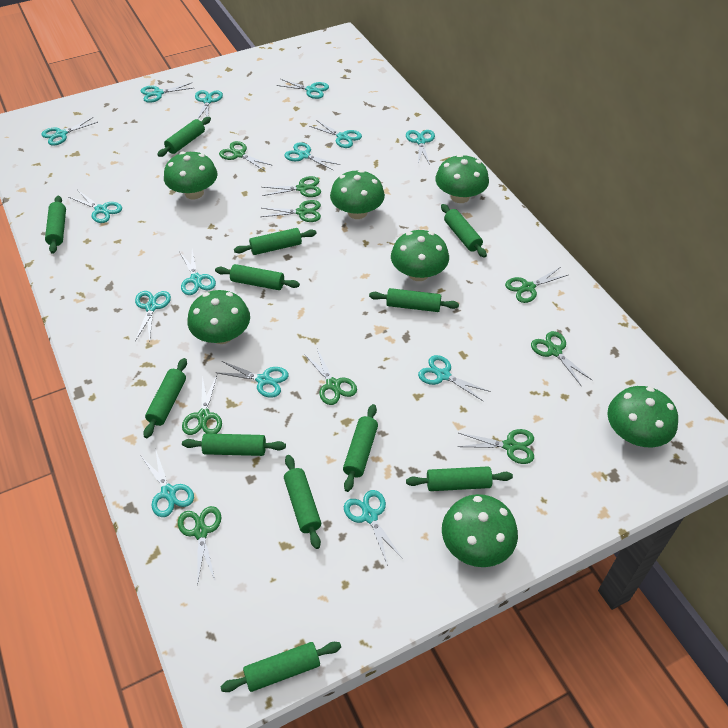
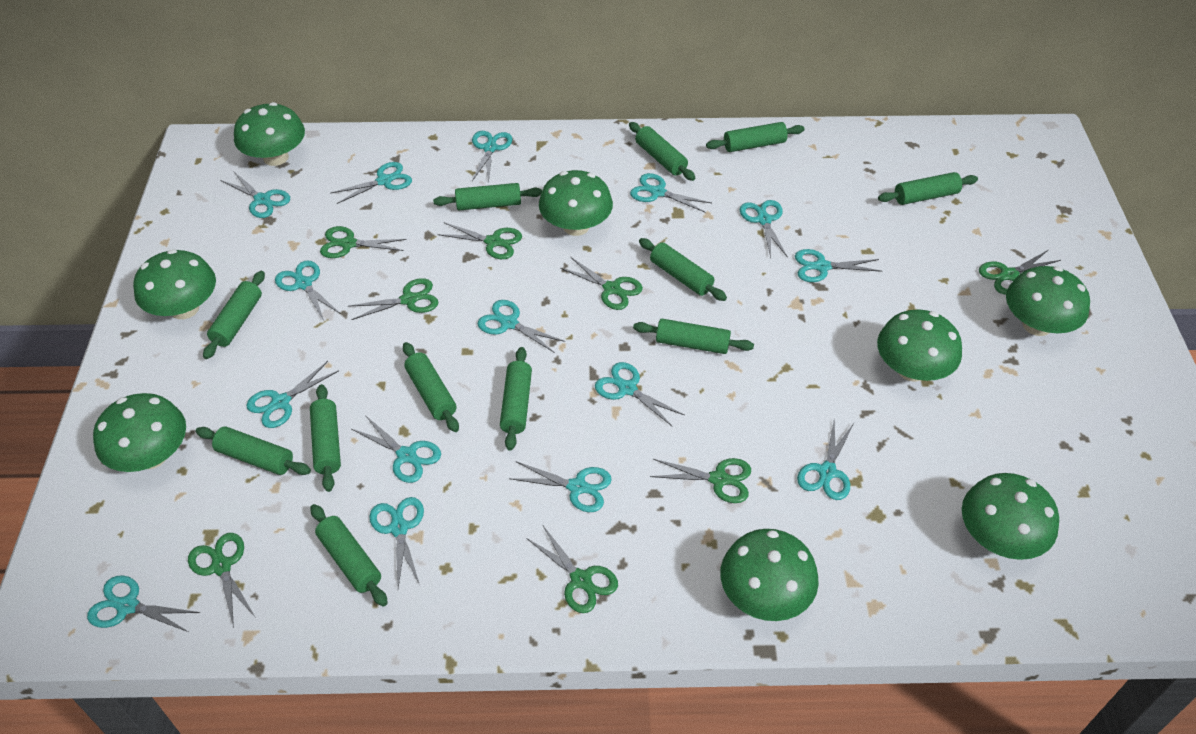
green mushroom: 7 -> 8
green scissors: 9 -> 8
turquoise scissors: 14 -> 15

